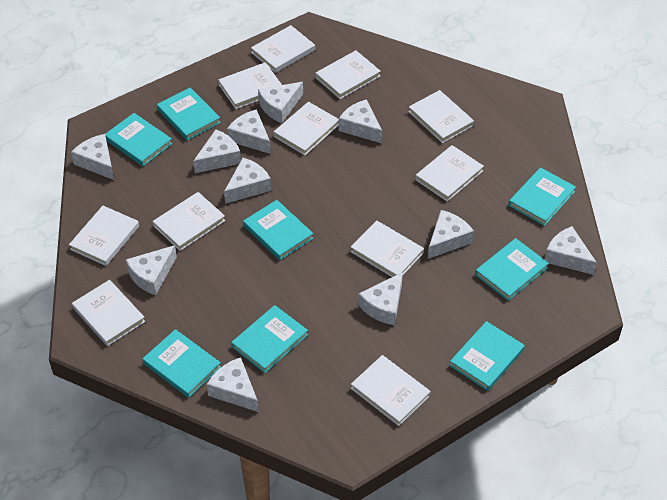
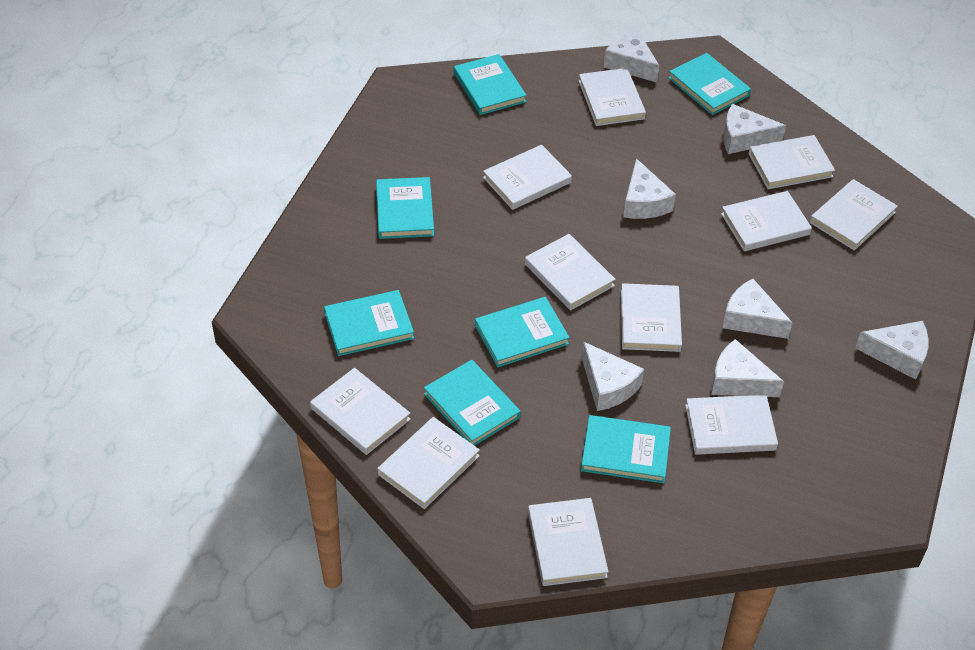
turquoise book: 8 -> 7
white cheese: 11 -> 7

